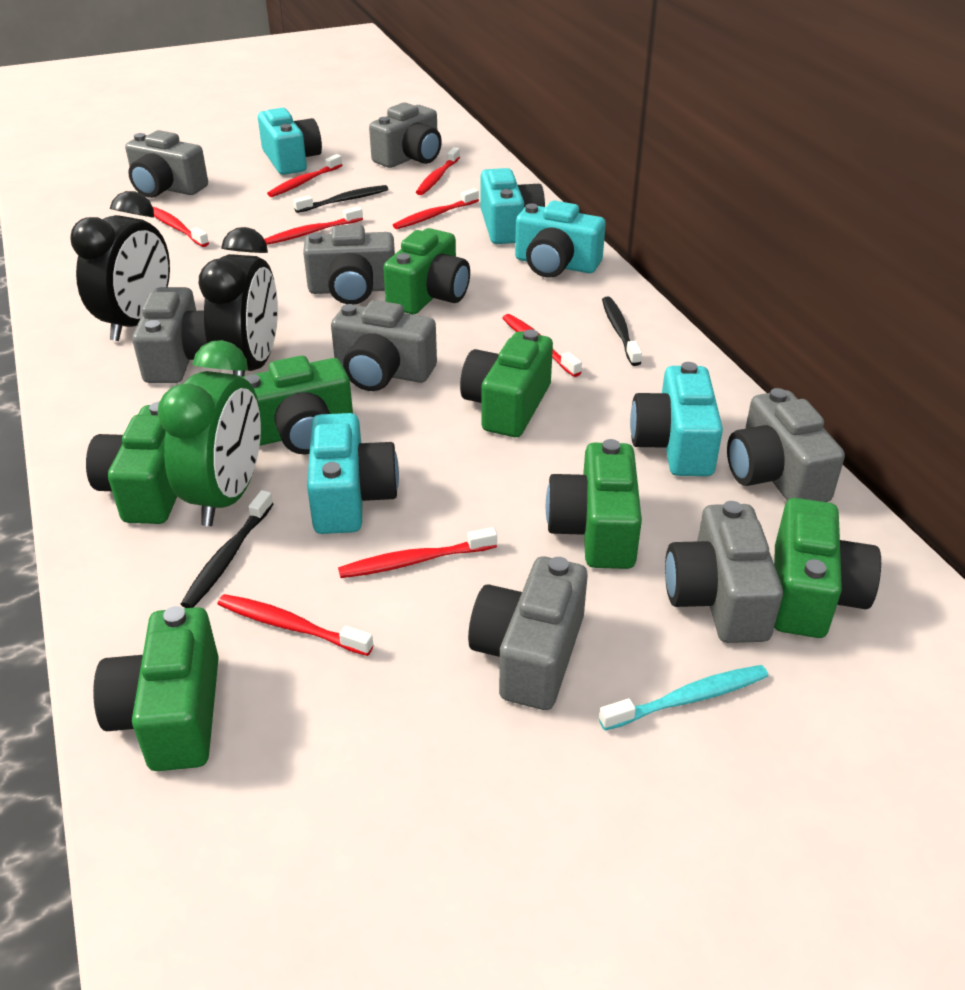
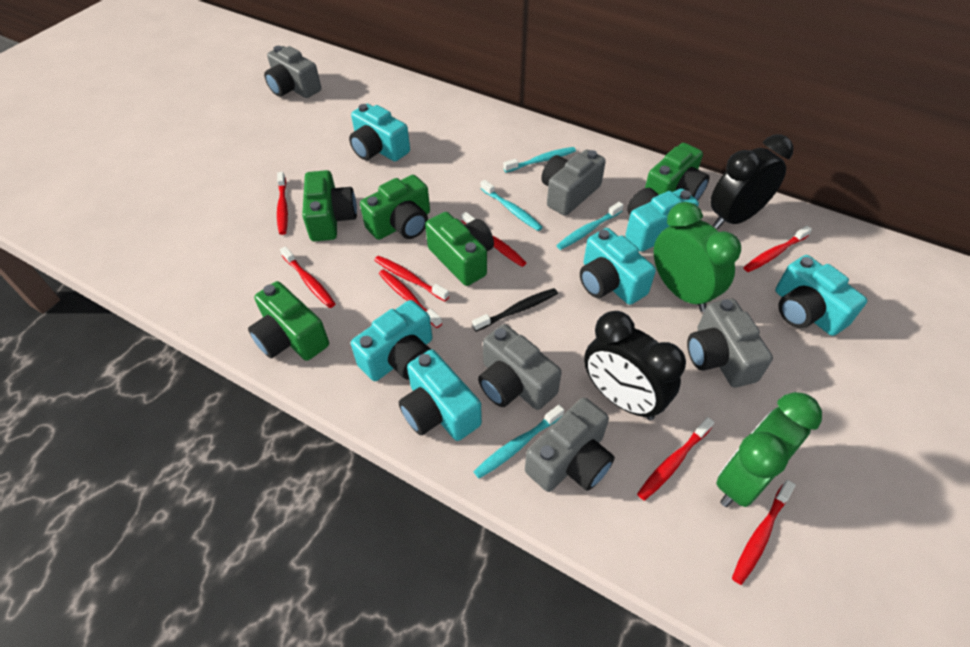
black toothbrush: 3 -> 1
green camera: 7 -> 5
green clock: 1 -> 2
grey camera: 8 -> 5
turquoise camera: 5 -> 6
turquoise toothbrush: 1 -> 4

